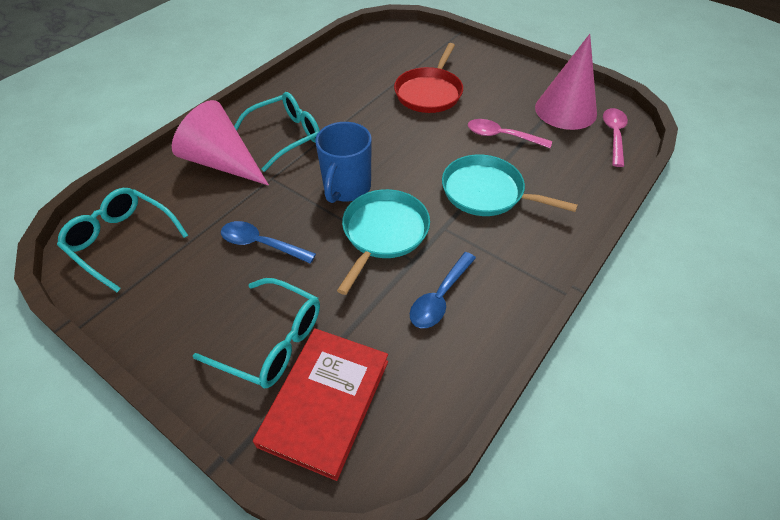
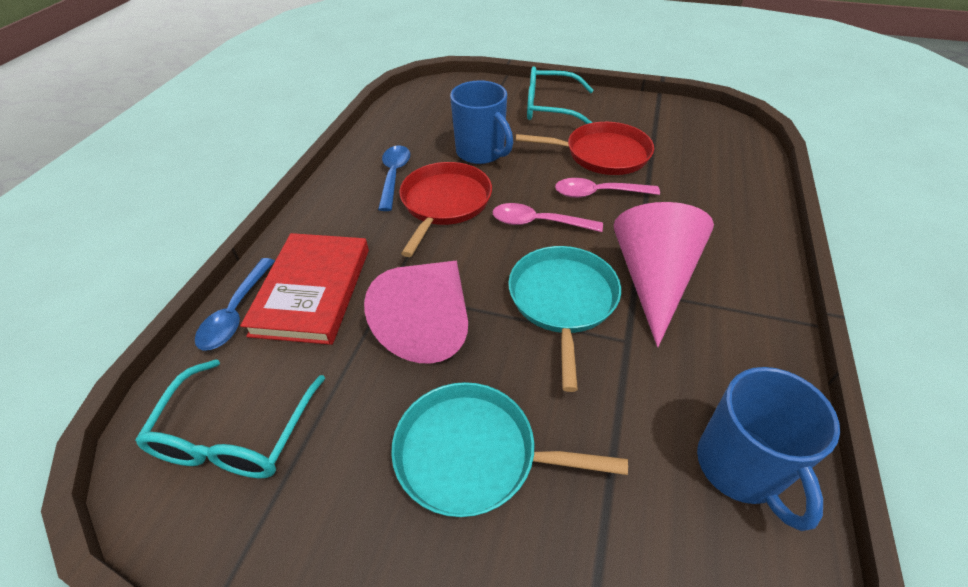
blue mug: 1 -> 2
red pan: 1 -> 2
turquoise glasses: 3 -> 2

